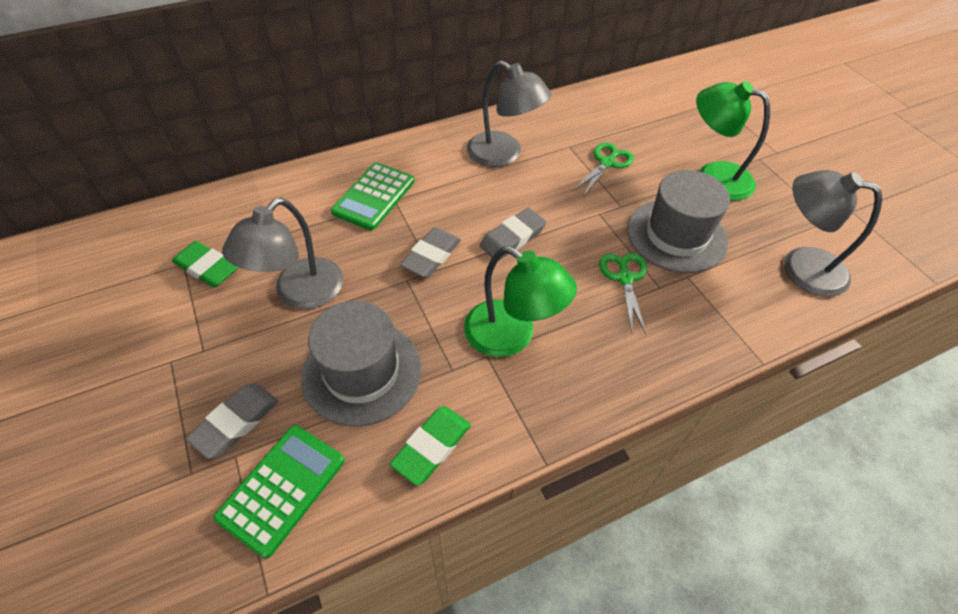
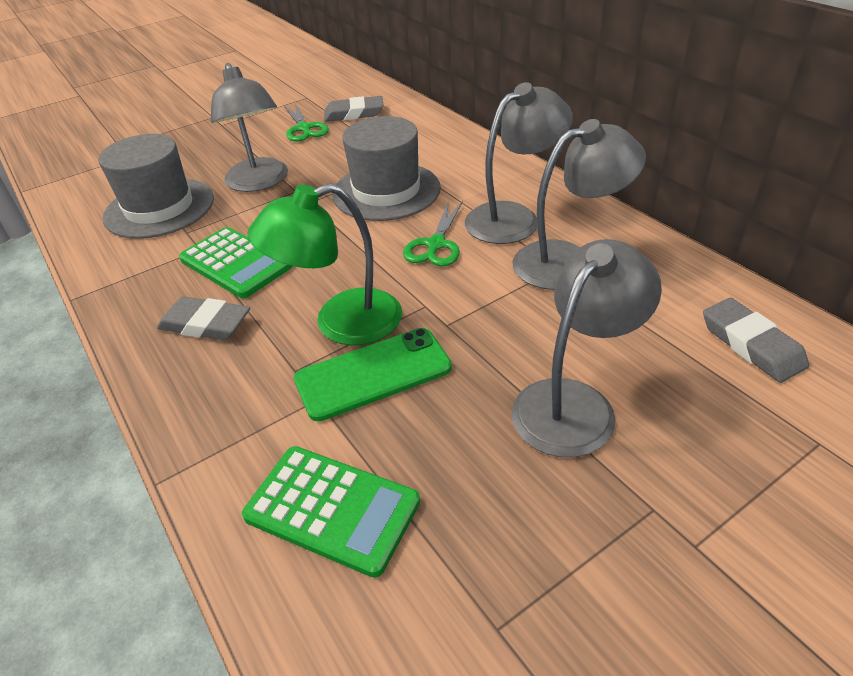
green eraser: 2 -> 0
green lamp: 2 -> 1
green phone: 0 -> 1
grey lamp: 3 -> 4

